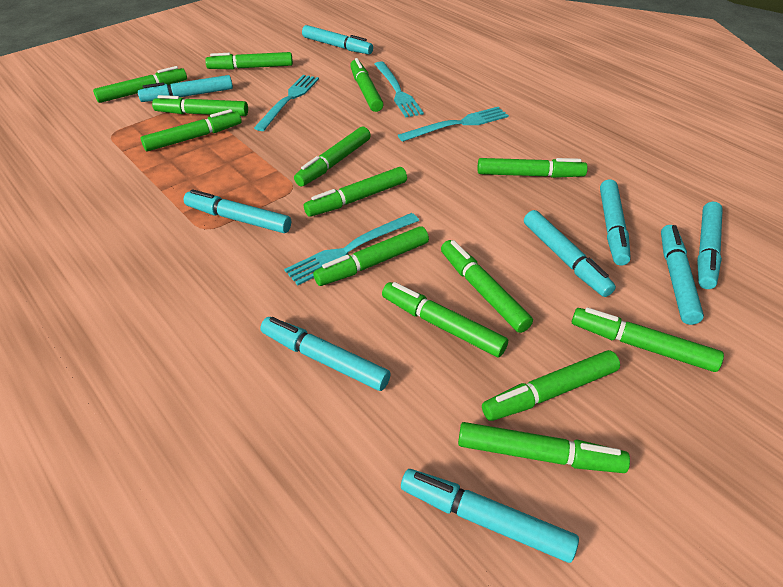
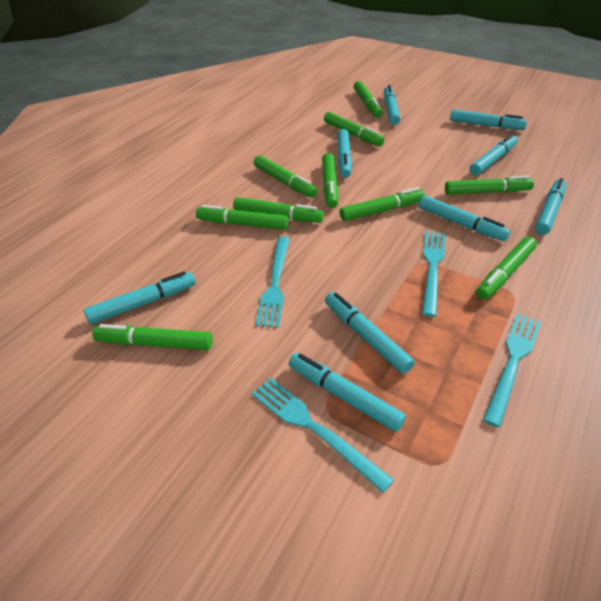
green marker: 14 -> 10

